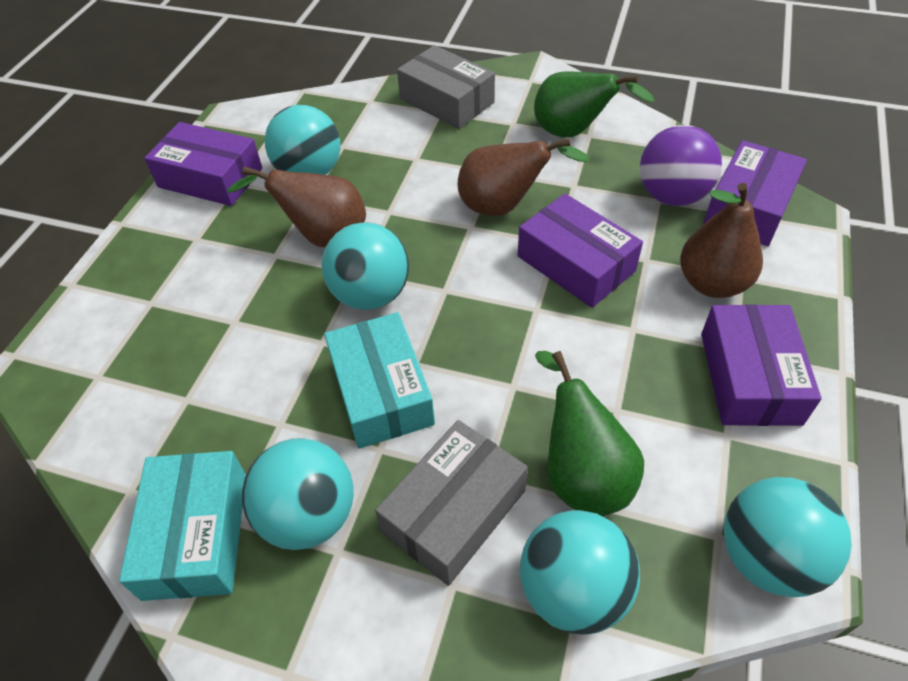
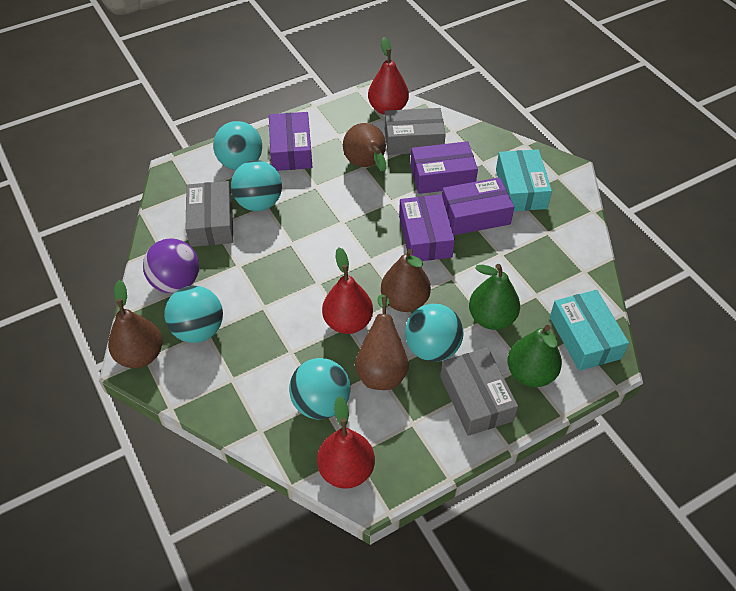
brown pear: 3 -> 4
grey box: 2 -> 3
red pear: 0 -> 3

